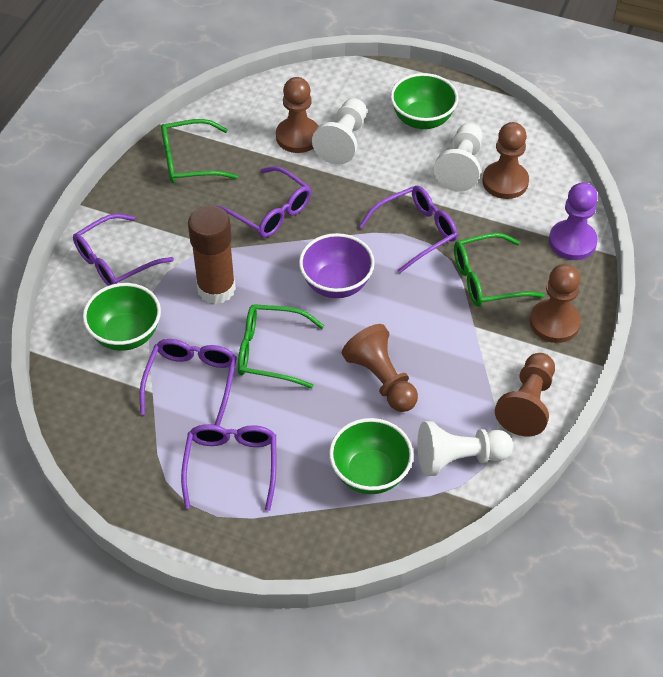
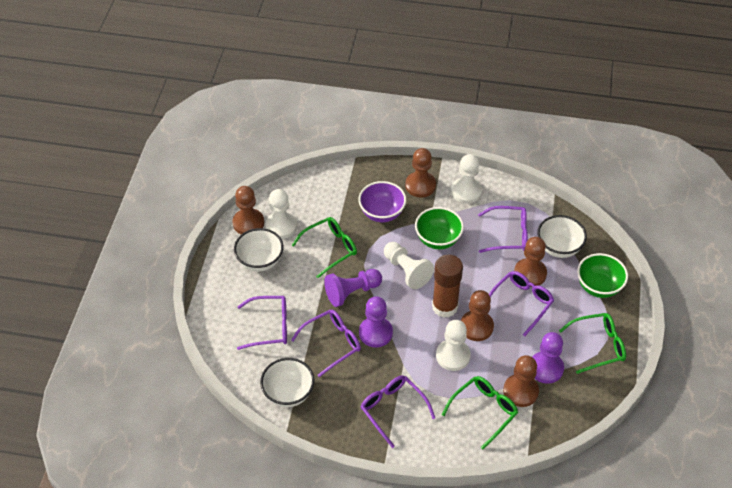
green bowl: 3 -> 2
purple pawn: 1 -> 3
white bowl: 0 -> 3
white pawn: 3 -> 4

